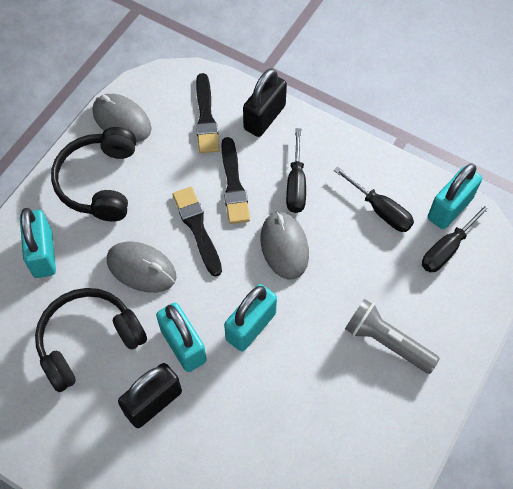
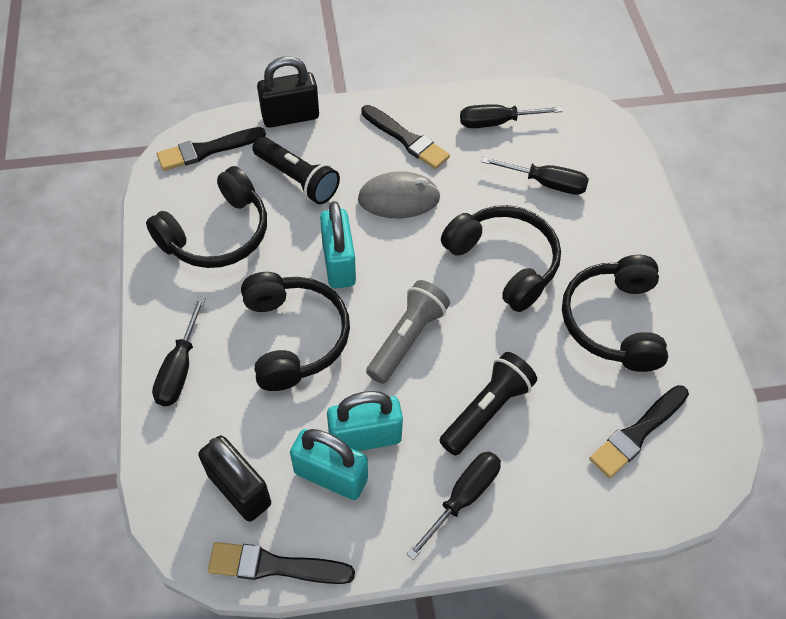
black brush: 3 -> 4
black flashlight: 0 -> 2
black headphones: 2 -> 4
black screwdriver: 3 -> 4
grey mouse: 3 -> 1
turquoise padlock: 4 -> 3

